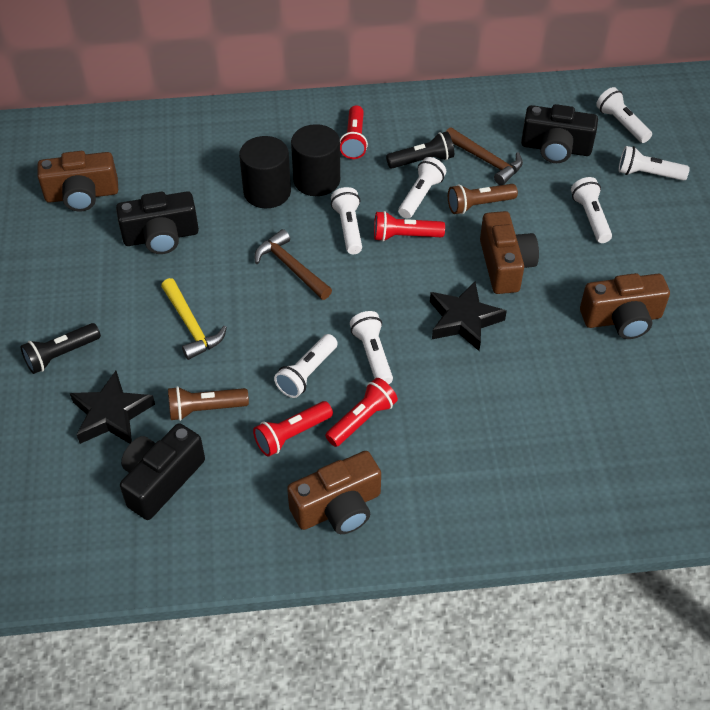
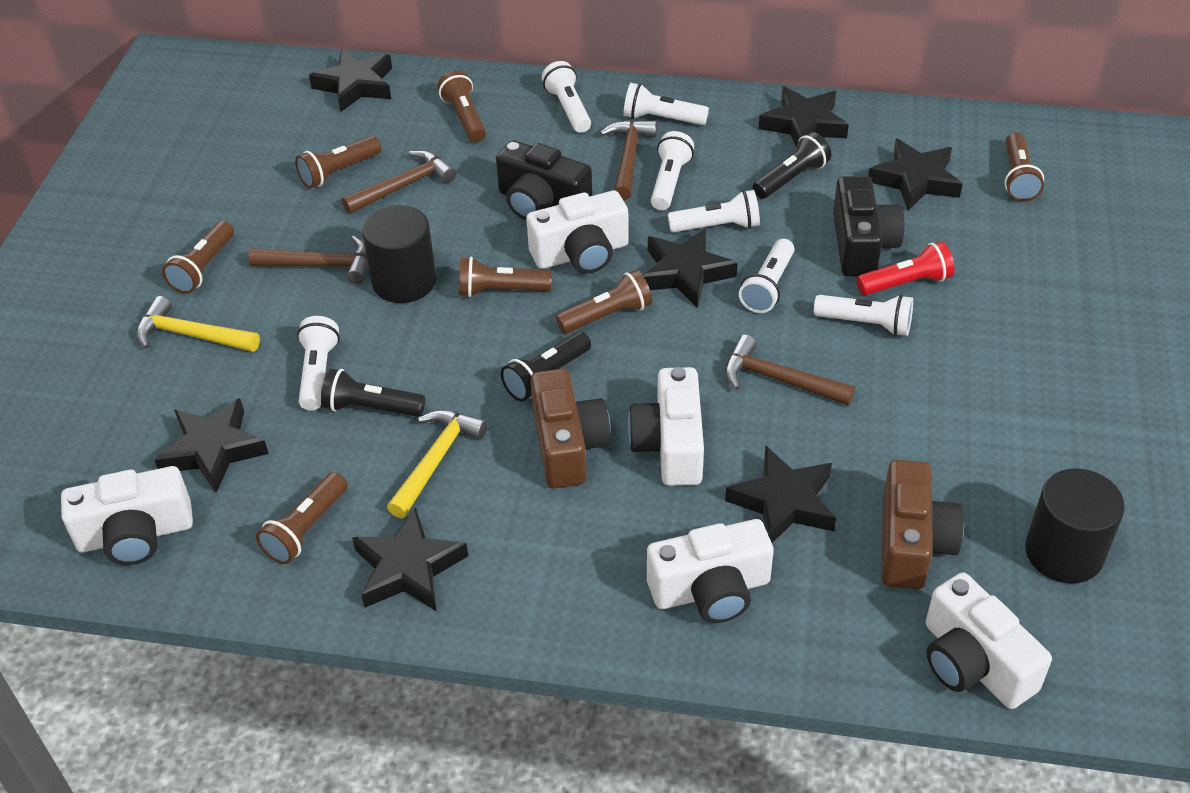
black camera: 3 -> 2
black flashlight: 2 -> 3
black star: 2 -> 7
brown camera: 4 -> 2
brown flashlight: 2 -> 7
brown hammer: 2 -> 4
red flashlight: 4 -> 1
white camera: 0 -> 5
yellow hammer: 1 -> 2

